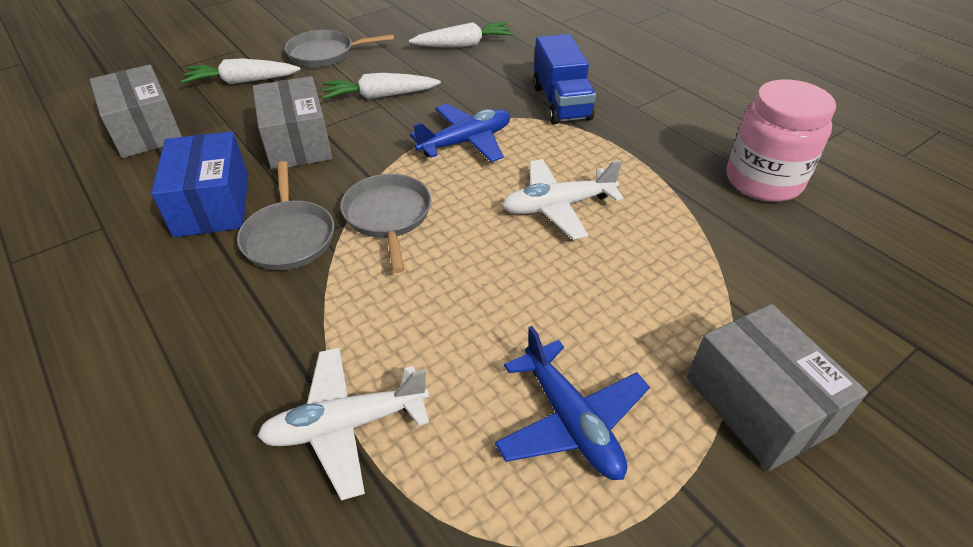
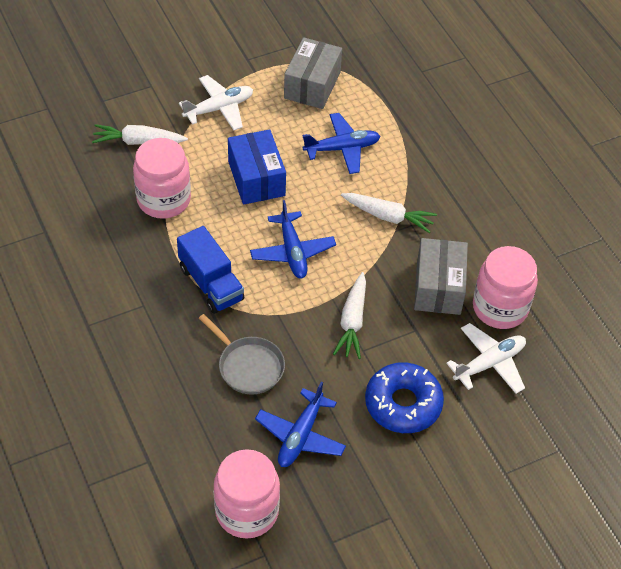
blue donut: 0 -> 1
blue plane: 2 -> 3
grey box: 3 -> 2
grey pan: 3 -> 1
pink jar: 1 -> 3

